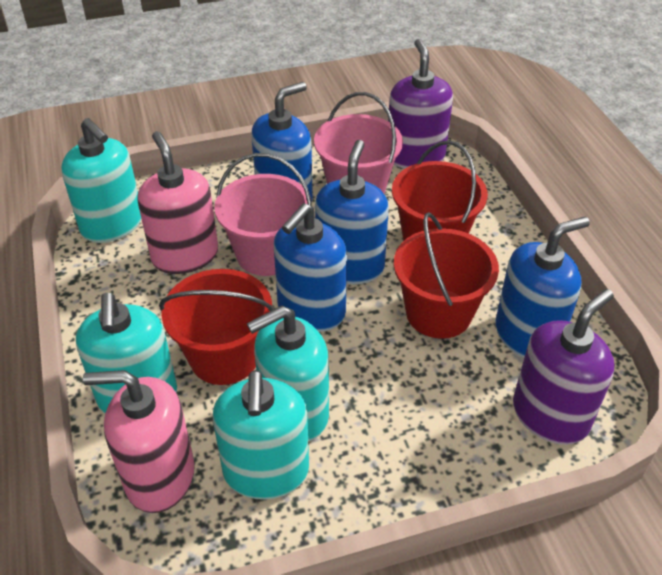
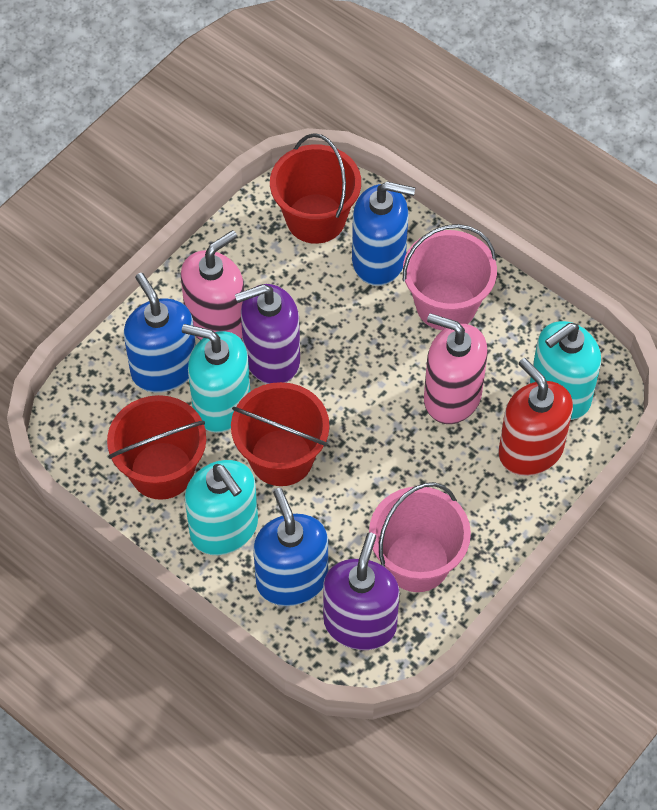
blue soap dispenser: 4 -> 3
red soap dispenser: 0 -> 1
turquoise soap dispenser: 4 -> 3

